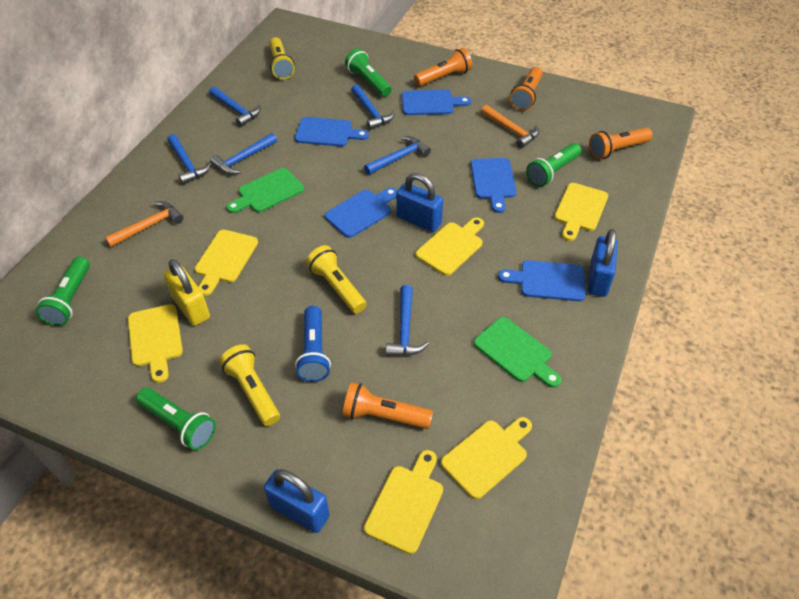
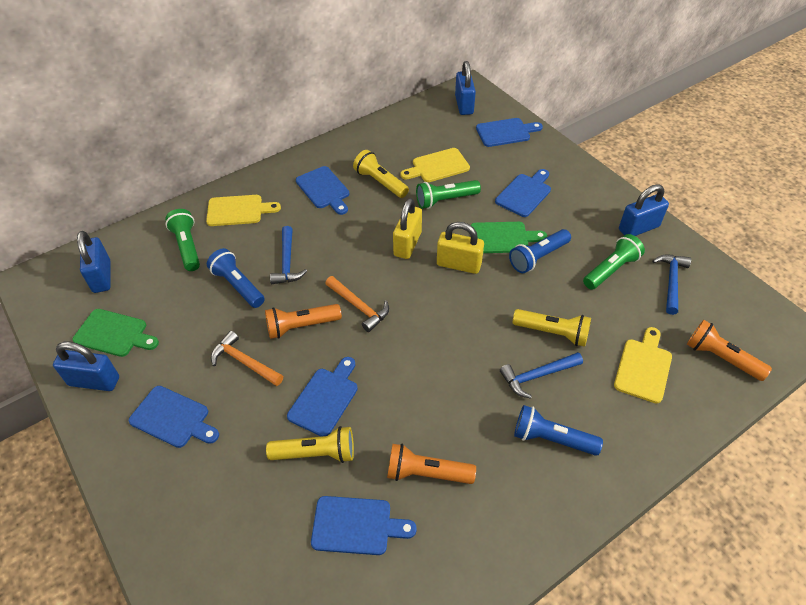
blue cutting board: 5 -> 6
blue flashlight: 1 -> 3
blue hammer: 6 -> 3
blue padlock: 3 -> 4
green flashlight: 4 -> 3
orange flashlight: 4 -> 3
yellow cutting board: 6 -> 3
yellow padlock: 1 -> 2

